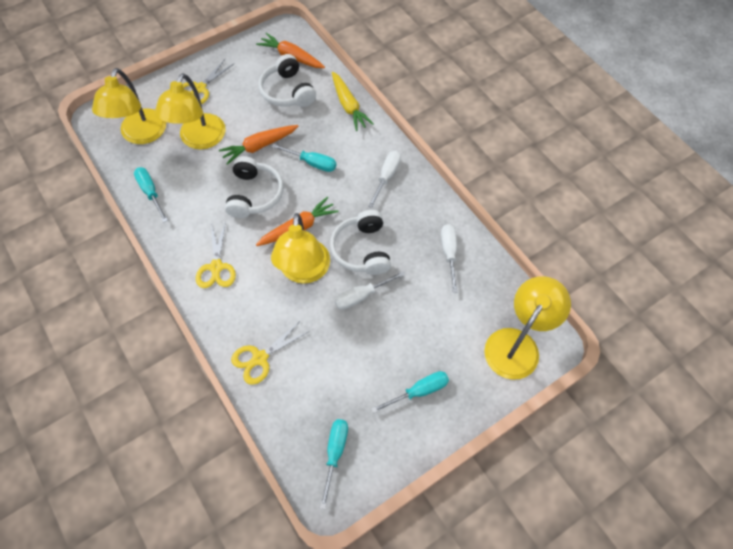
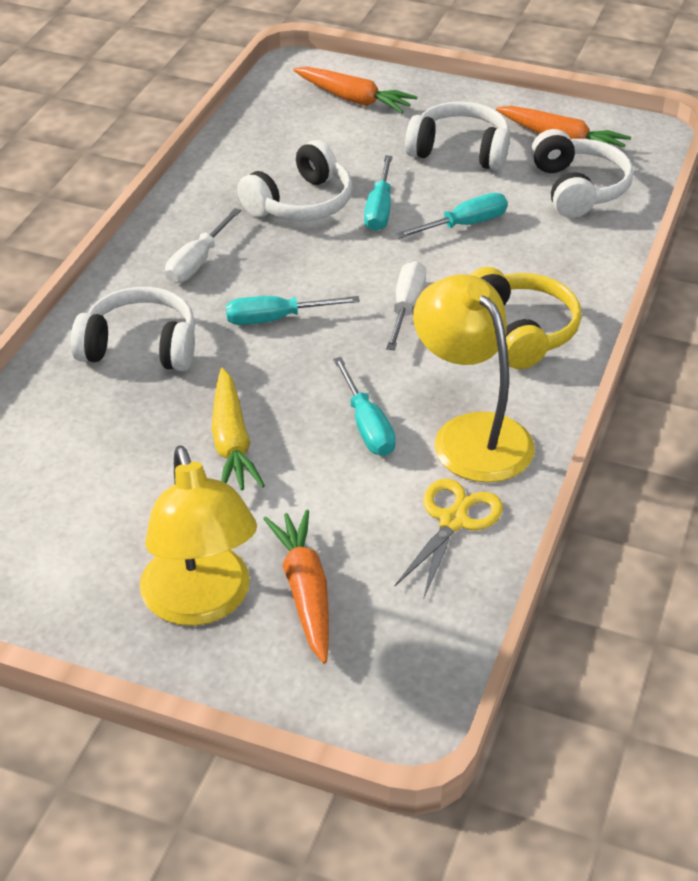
white headphones: 3 -> 4
white screwdriver: 3 -> 2
yellow headphones: 0 -> 1
yellow lamp: 4 -> 2
yellow scissors: 3 -> 1

